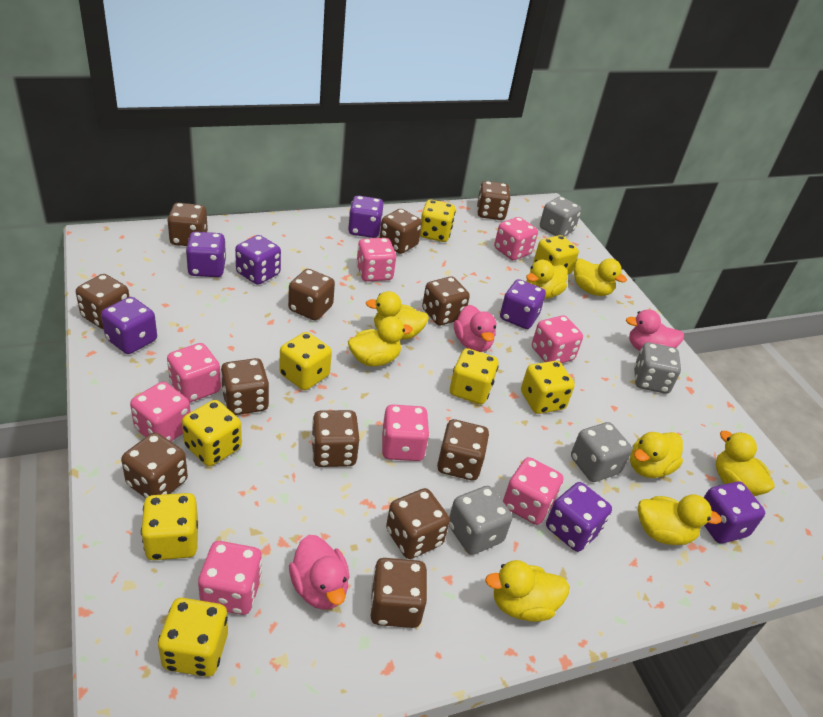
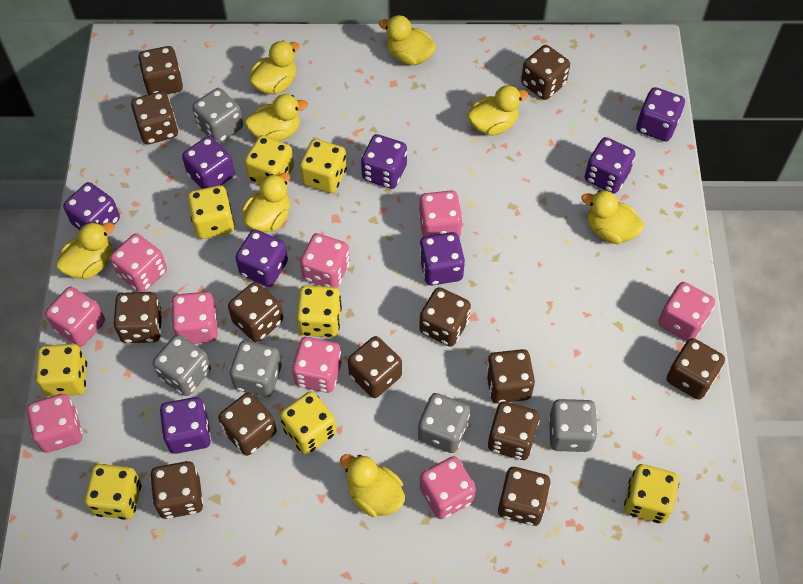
brown dice: 12 -> 13
grey dice: 4 -> 5
pink dice: 8 -> 9
pink duck: 3 -> 0
purple dice: 7 -> 8

